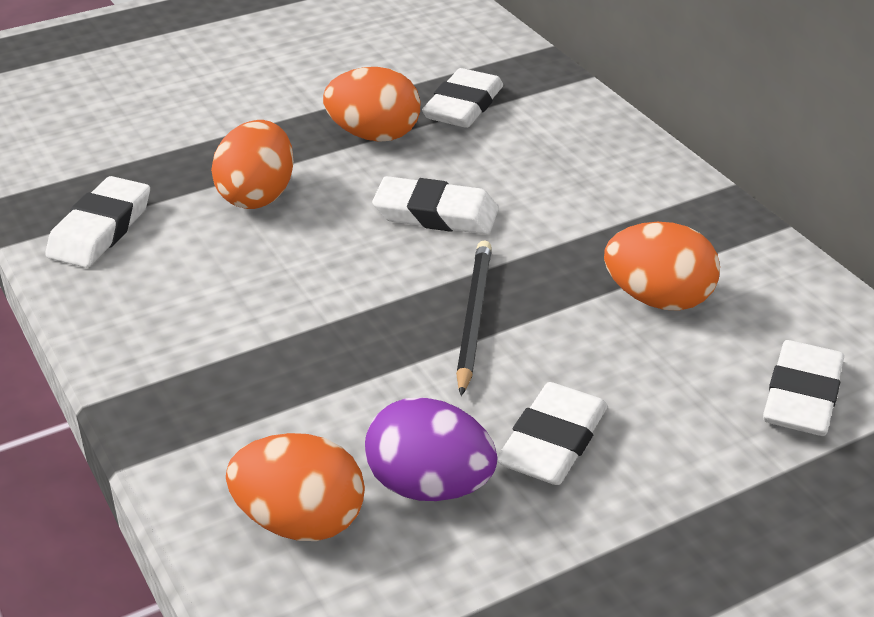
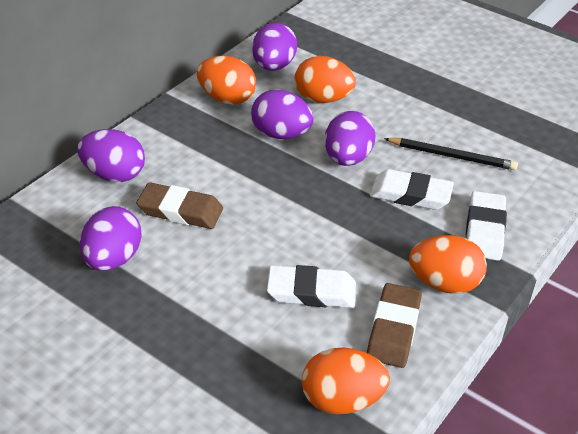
brown eraser: 0 -> 2
purple egg: 1 -> 5
white eraser: 5 -> 3

